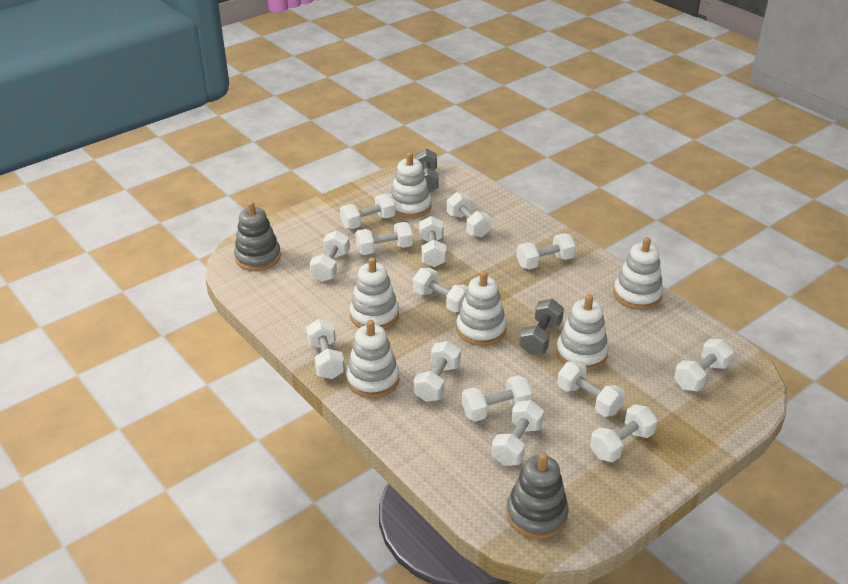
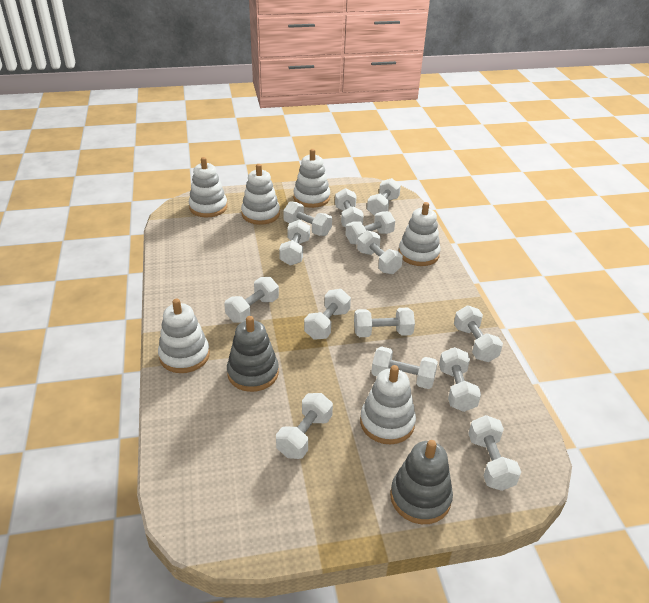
grey dumbbell: 2 -> 0

